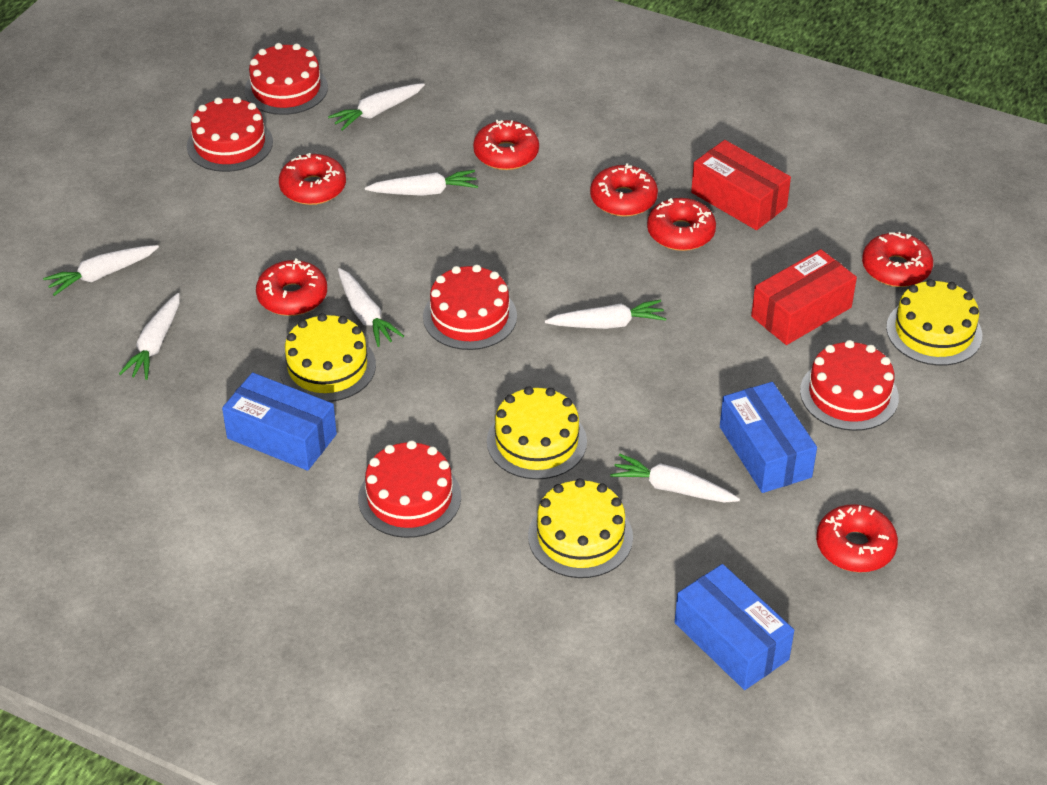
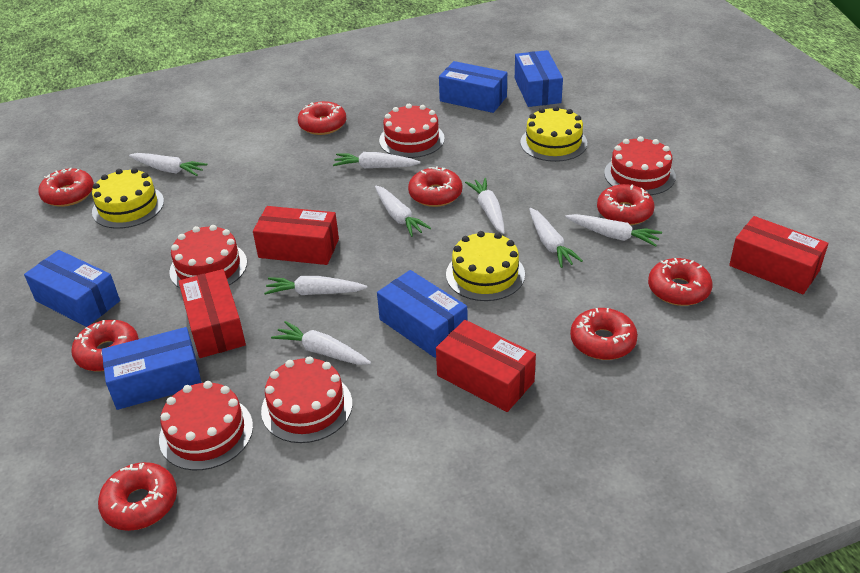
blue box: 3 -> 5
red box: 2 -> 4
red donut: 7 -> 8
white carrot: 7 -> 8
yellow cake: 4 -> 3

